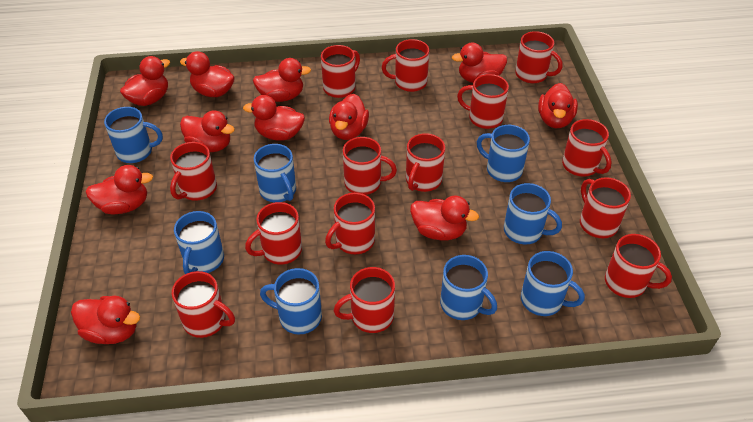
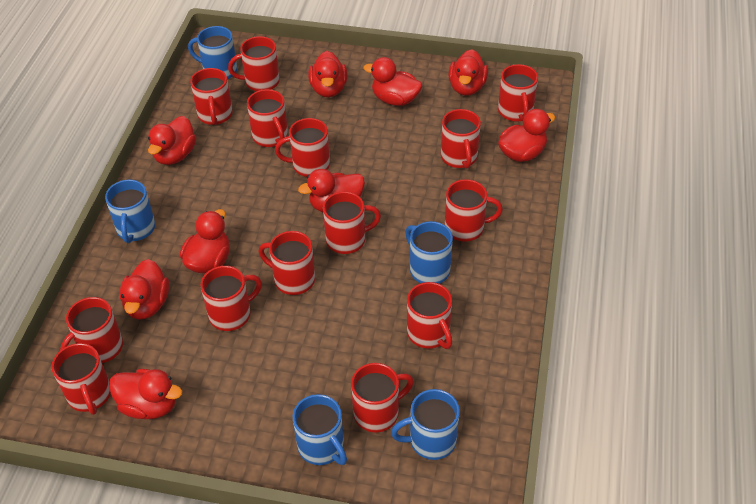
blue mug: 8 -> 5
red duck: 11 -> 9

